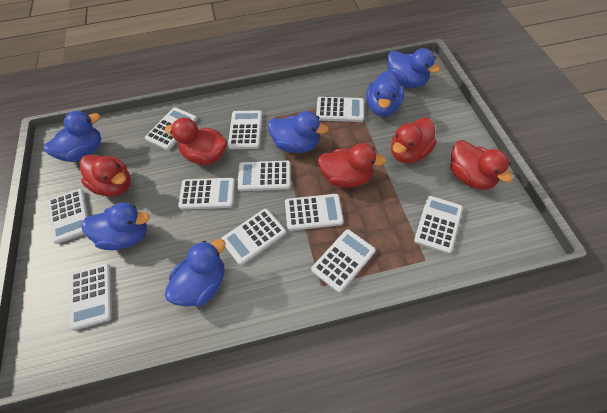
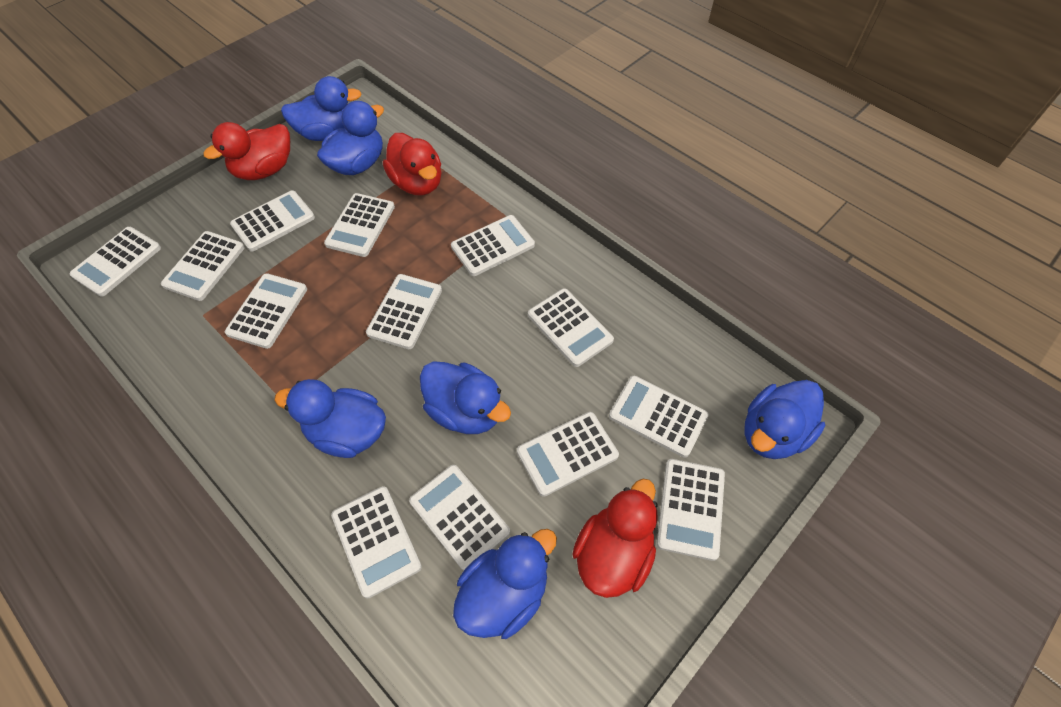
red duck: 5 -> 3
white calculator: 11 -> 13

